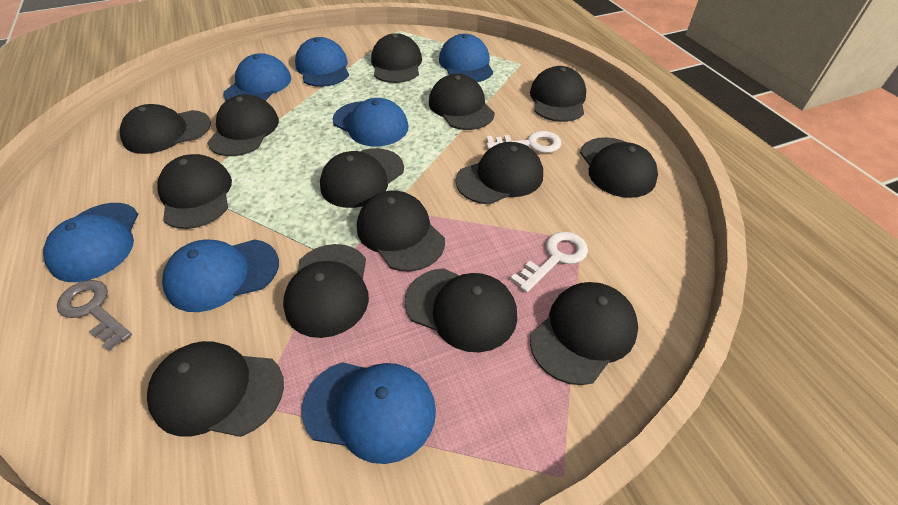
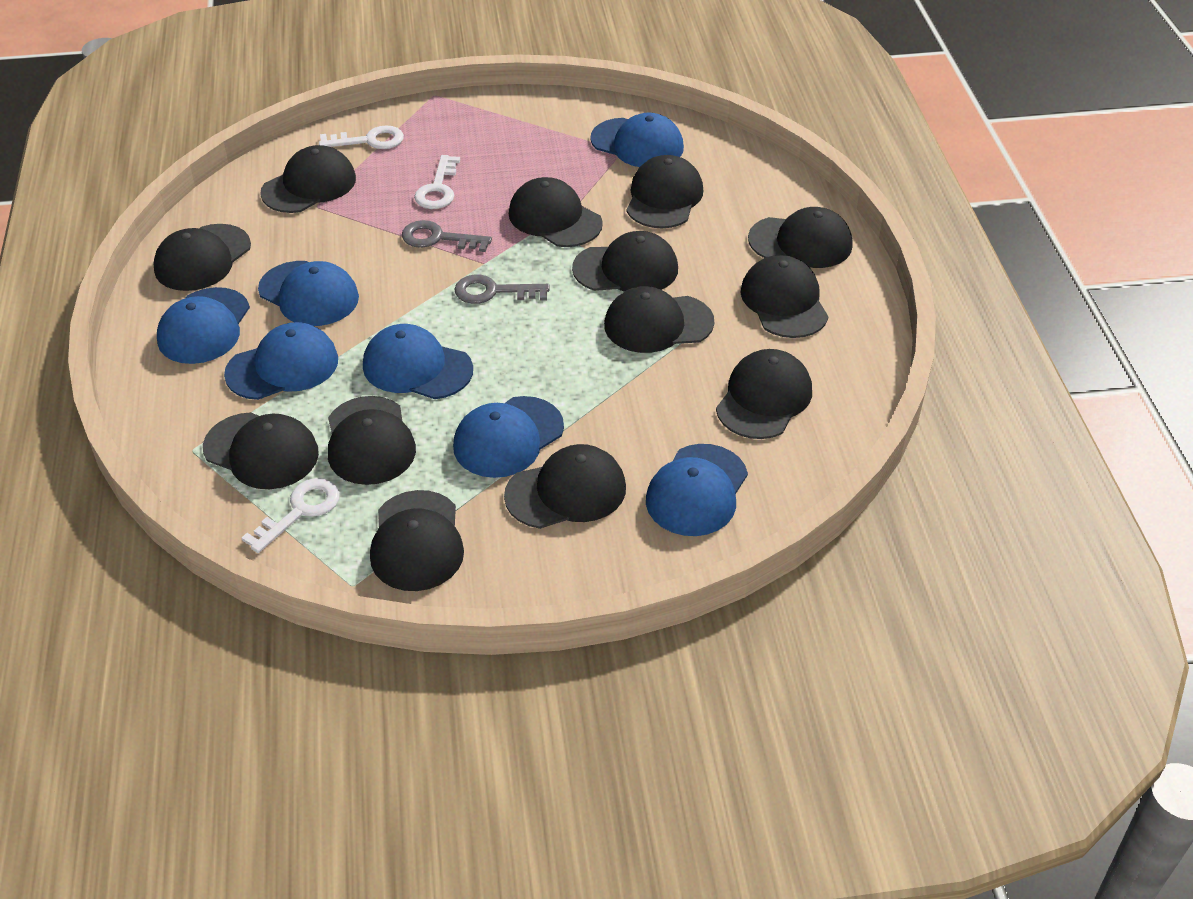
black cap: 14 -> 13
grey key: 1 -> 2
white key: 2 -> 3

